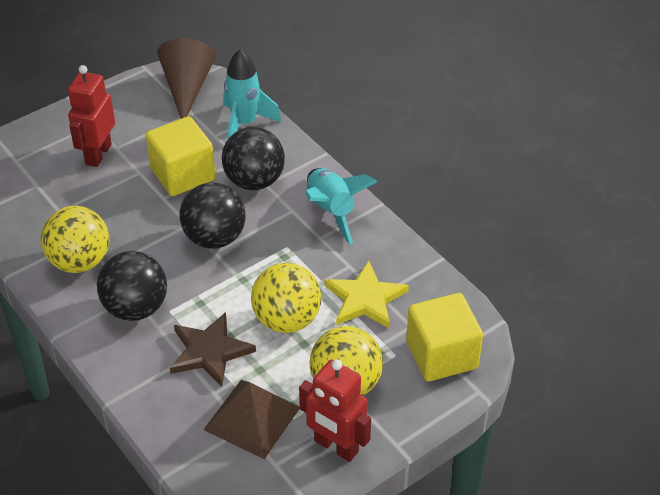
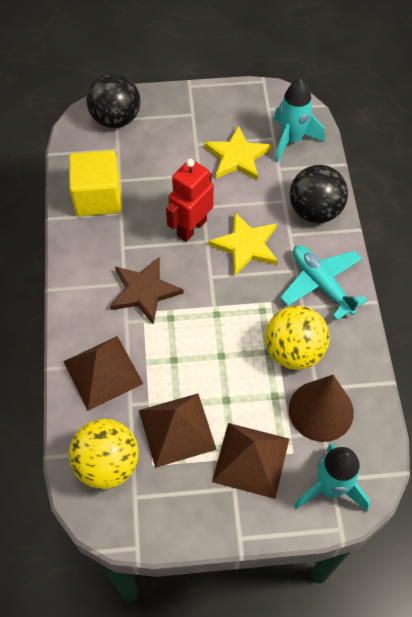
black ball: 3 -> 2
brown pyramid: 1 -> 3
red robot: 2 -> 1
turquoise plane: 0 -> 1
yellow ball: 3 -> 2
yellow cube: 2 -> 1
yellow star: 1 -> 2

